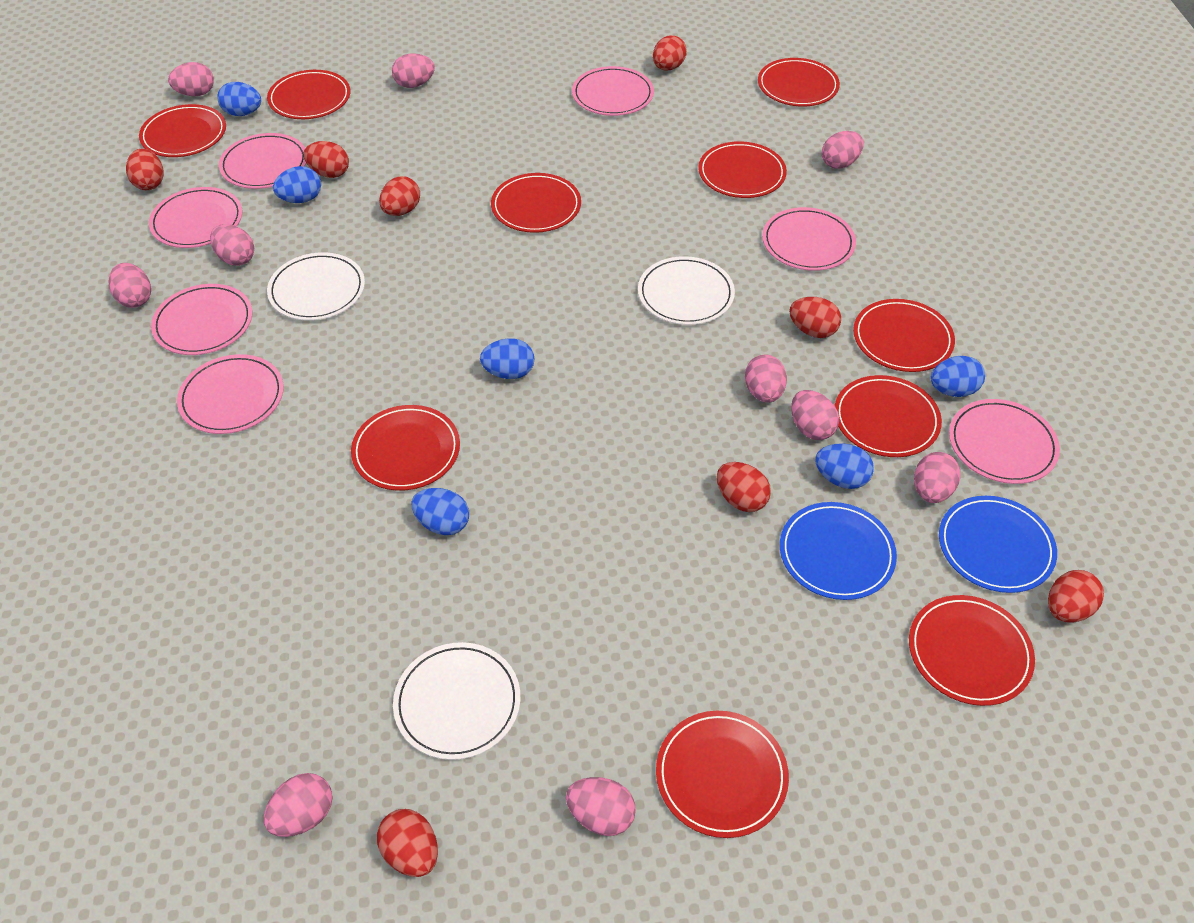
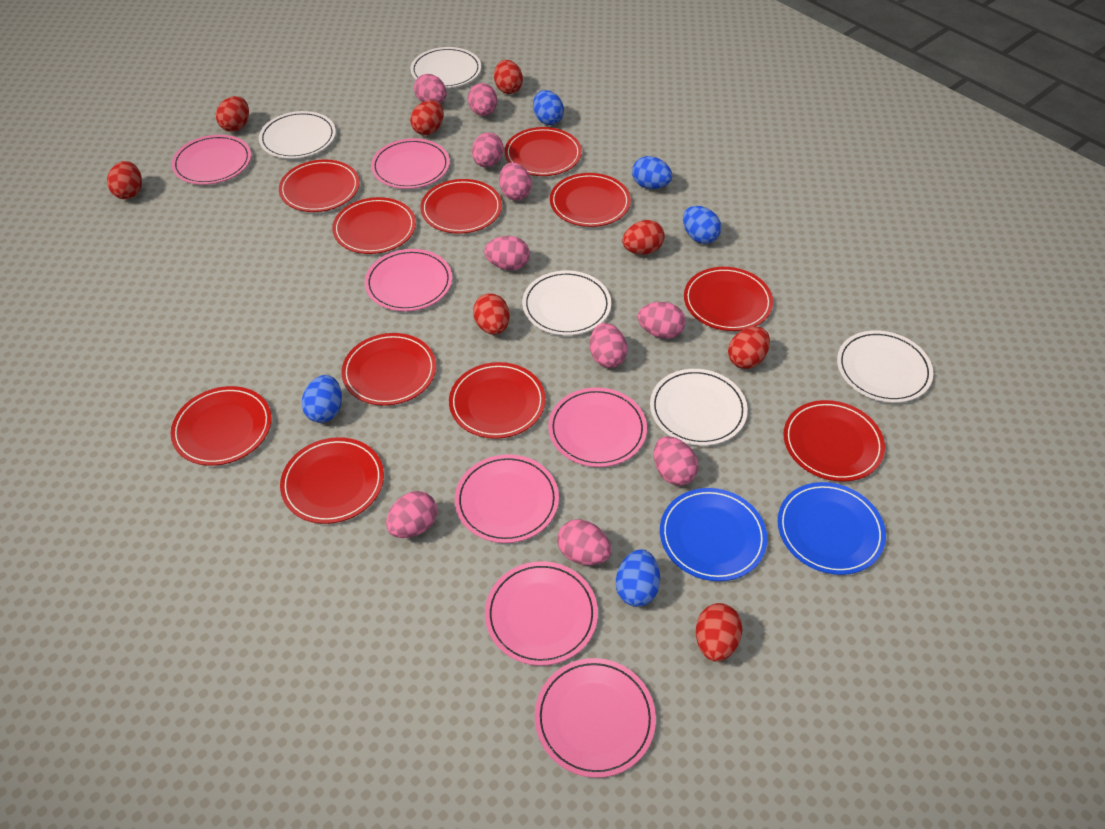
blue egg: 6 -> 5
red plate: 10 -> 11
white plate: 3 -> 5

